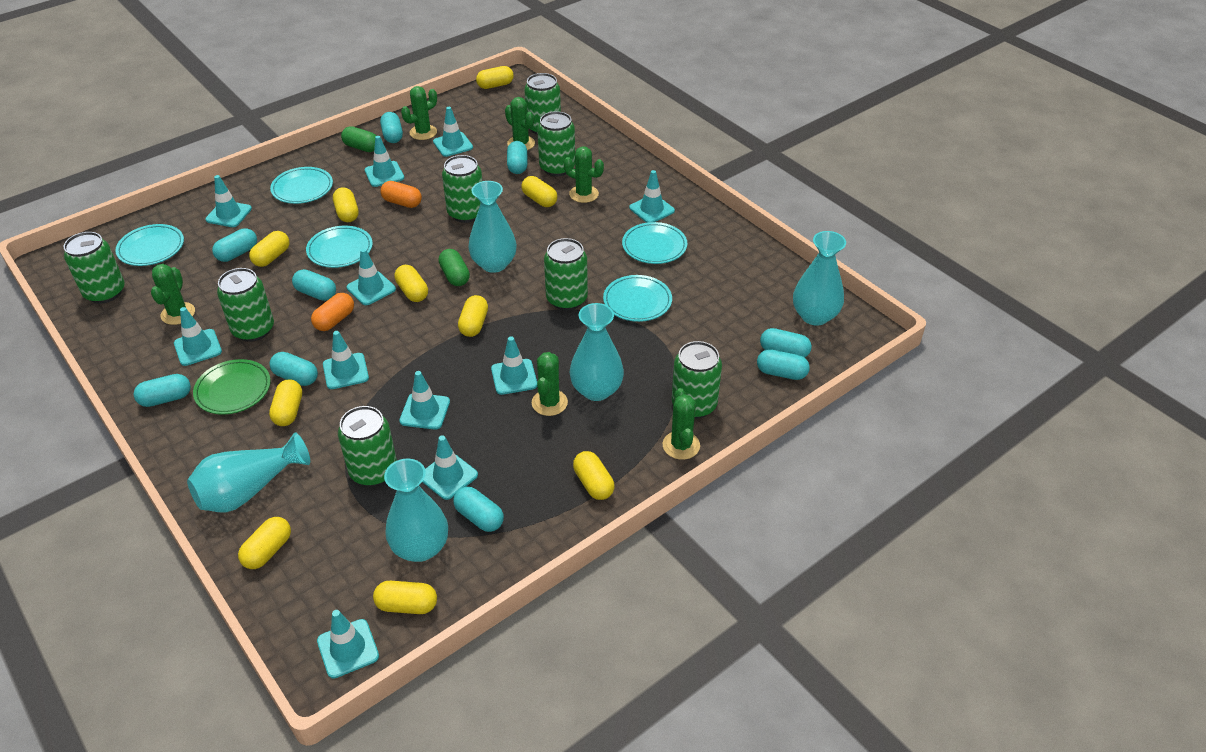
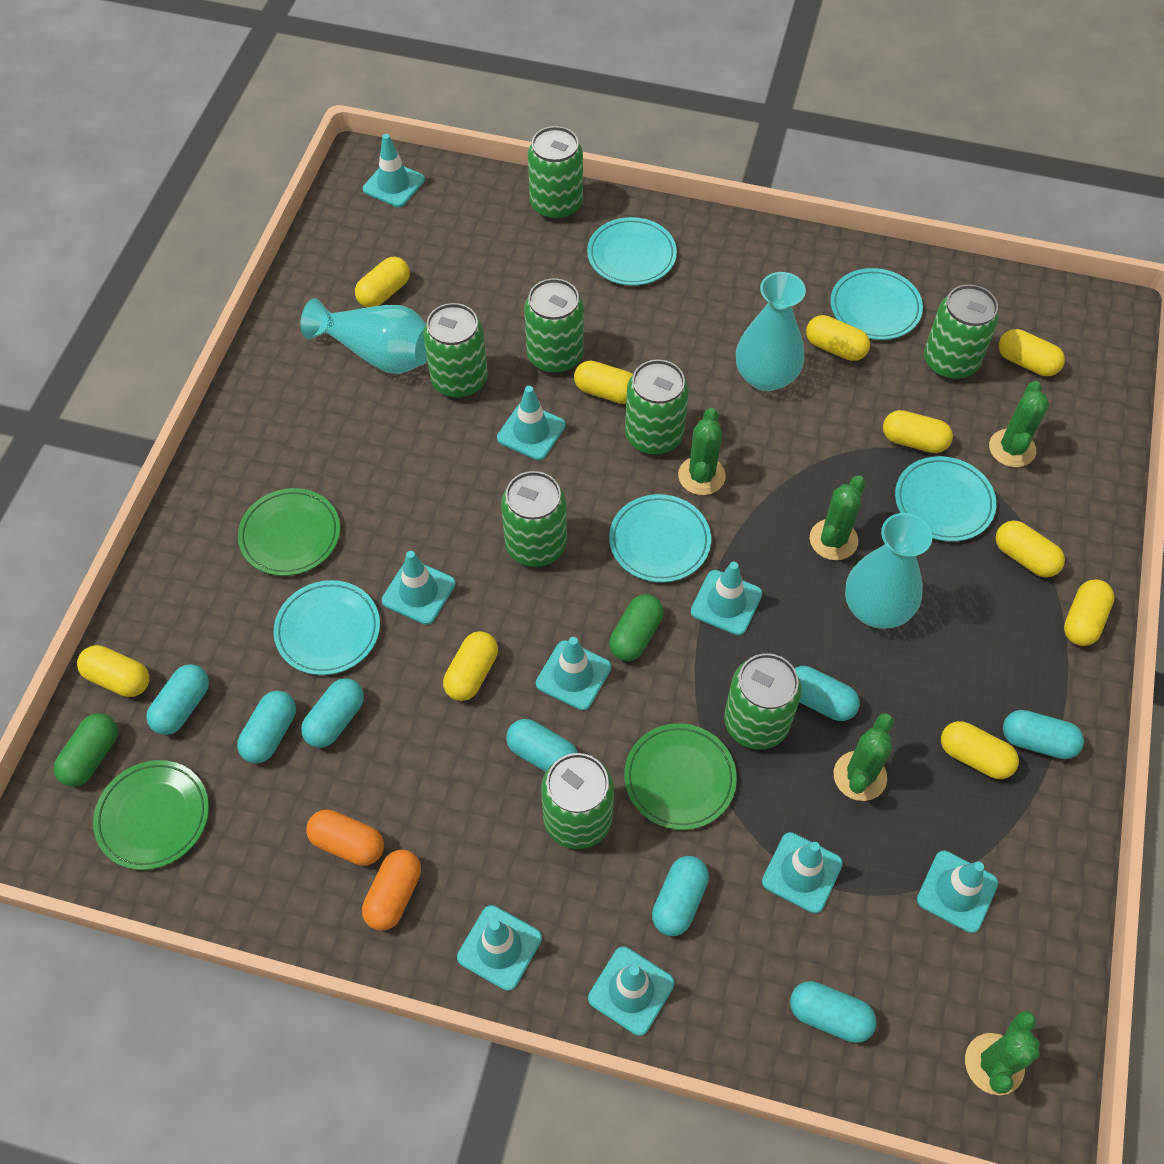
green cactus: 6 -> 5
green plate: 1 -> 3
turquoise capsule: 9 -> 8
turquoise traffic cone: 11 -> 9
turquoise vase: 5 -> 3

